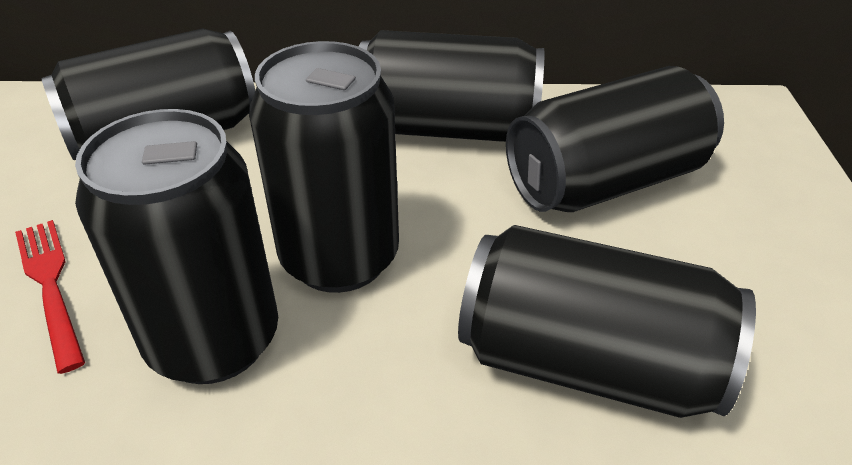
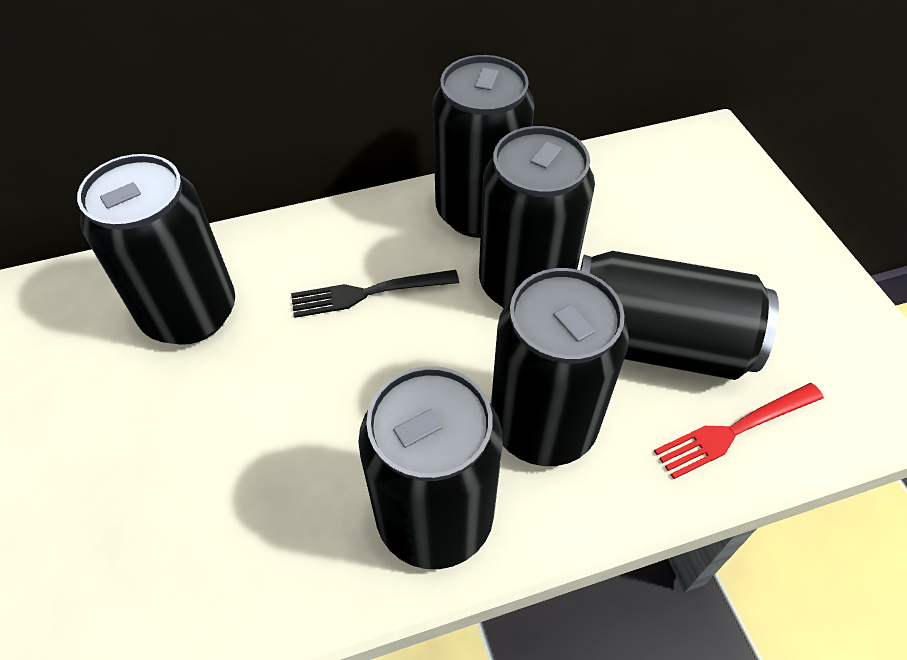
black fork: 0 -> 1

